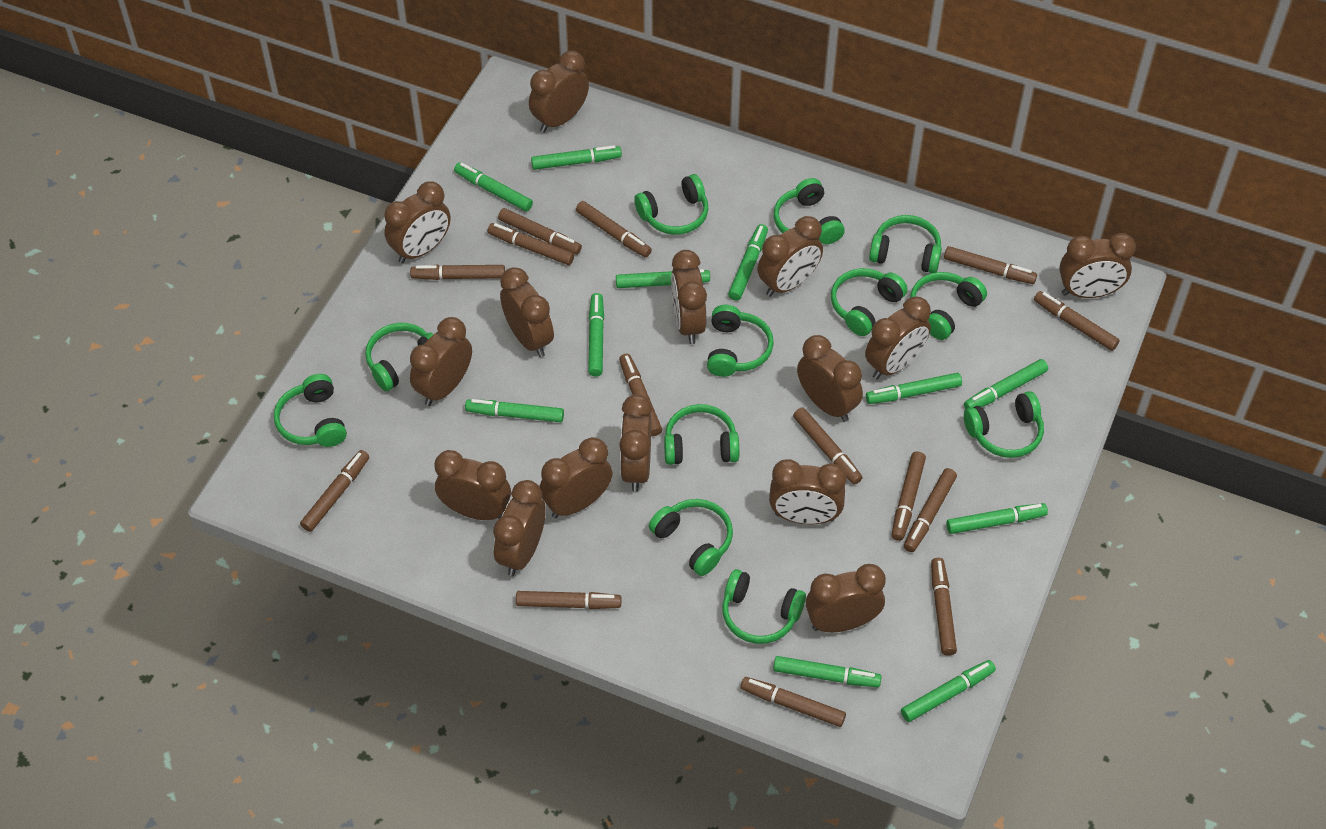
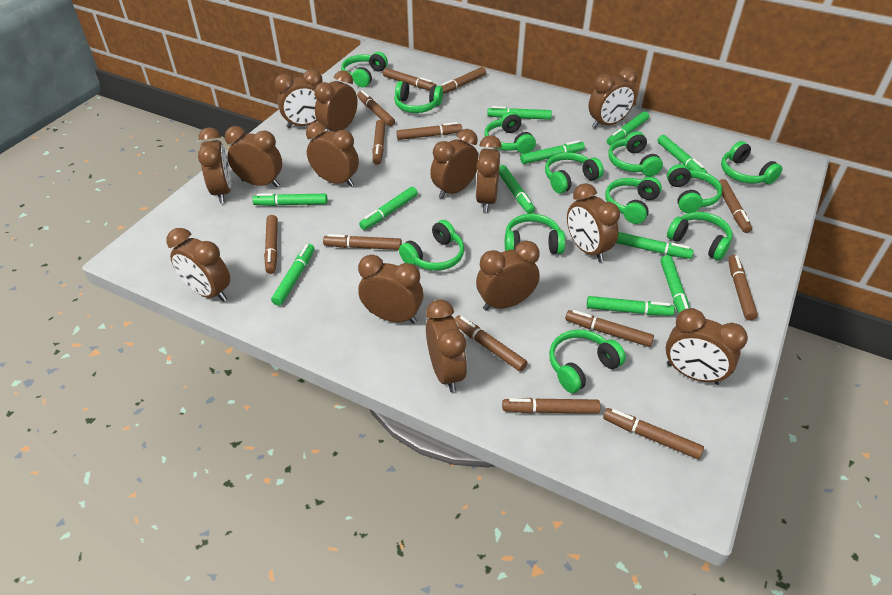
brown clock: 15 -> 14
brown marker: 14 -> 13

